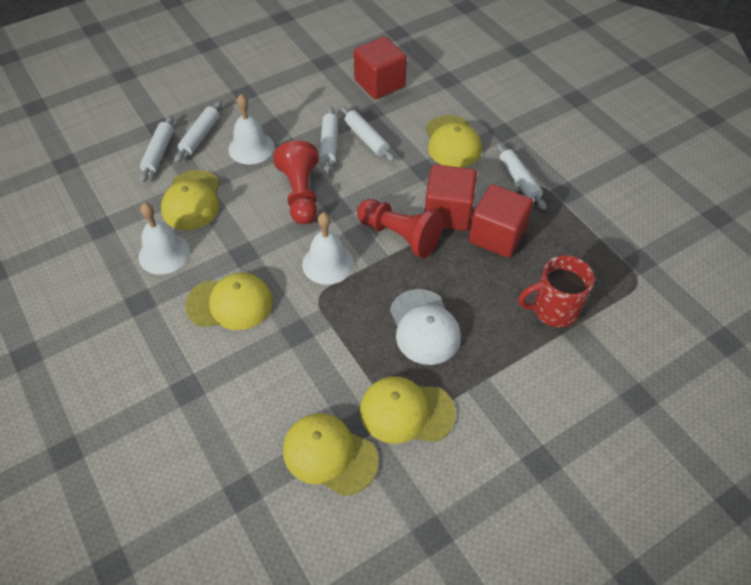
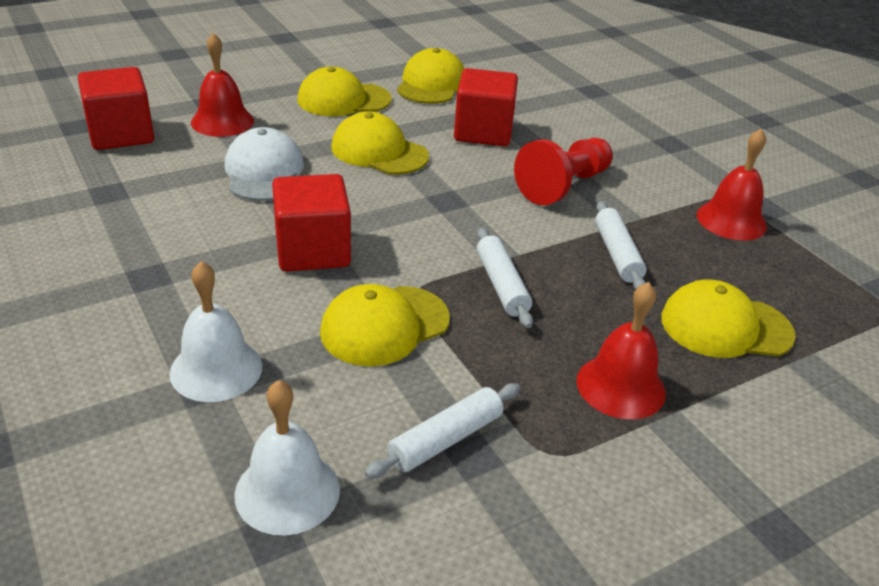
red bell: 0 -> 3
red mug: 1 -> 0
red pawn: 2 -> 1
white bell: 3 -> 2
white rolling pin: 5 -> 3

